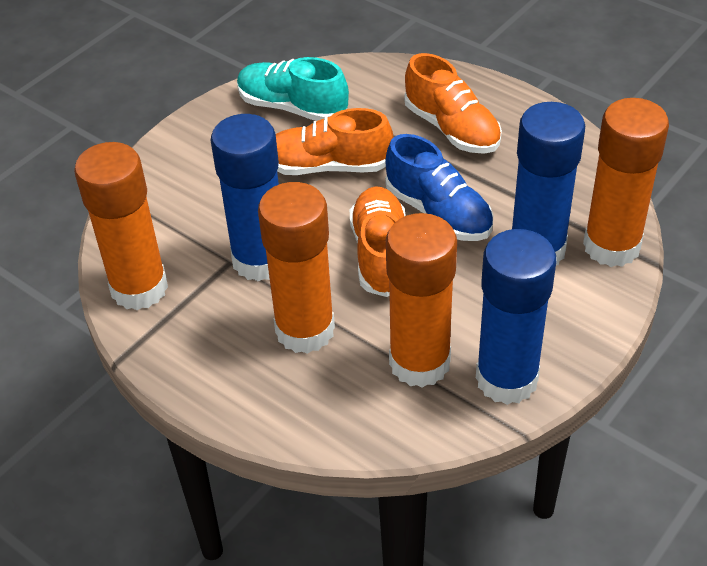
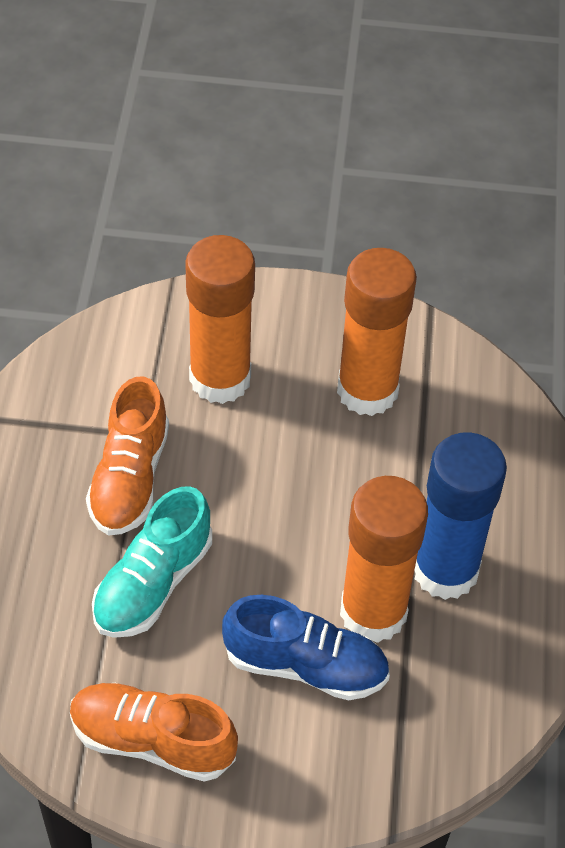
blue glue stick: 3 -> 1
orange glue stick: 4 -> 3
orange shoe: 3 -> 2

